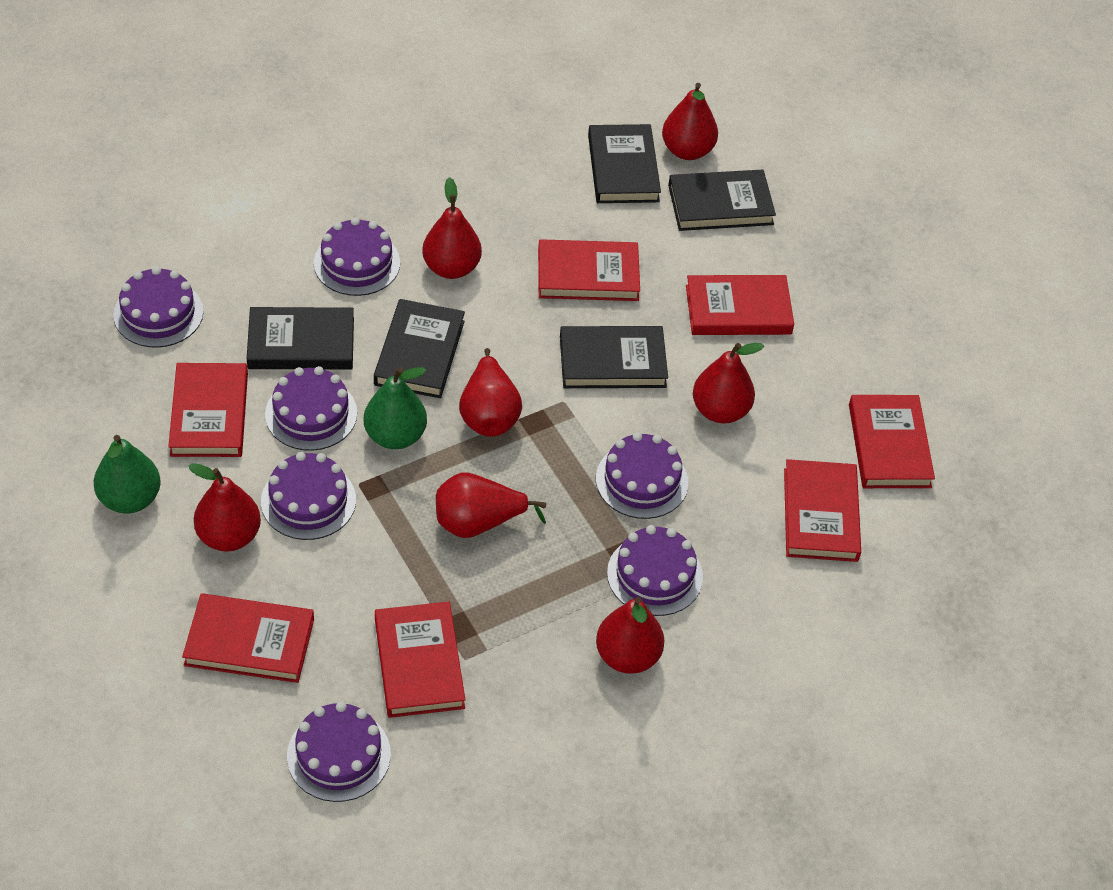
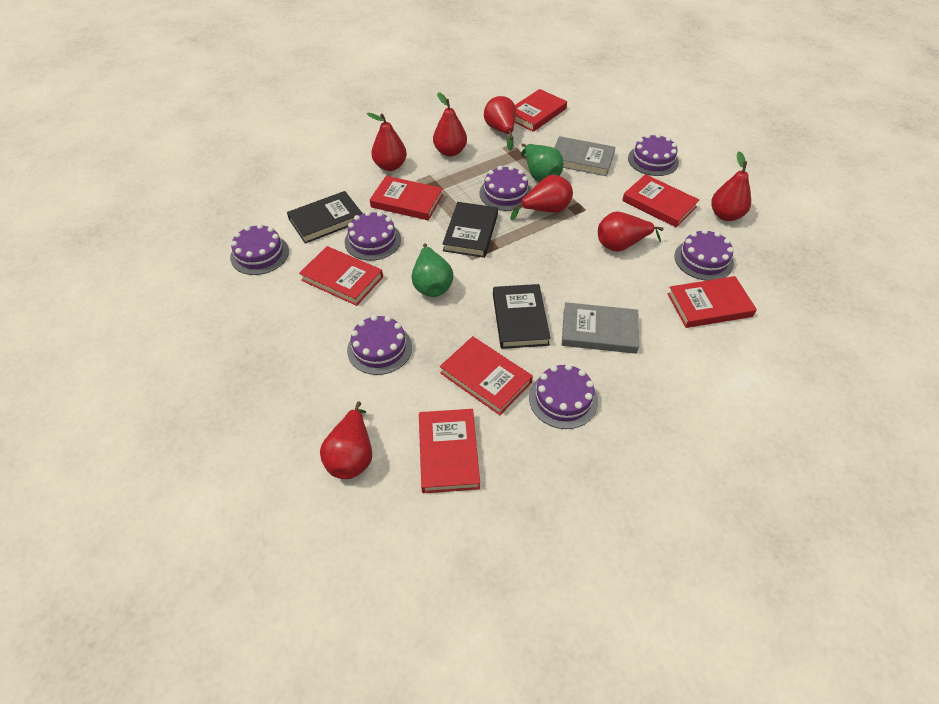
black book: 5 -> 3
grey book: 0 -> 2

